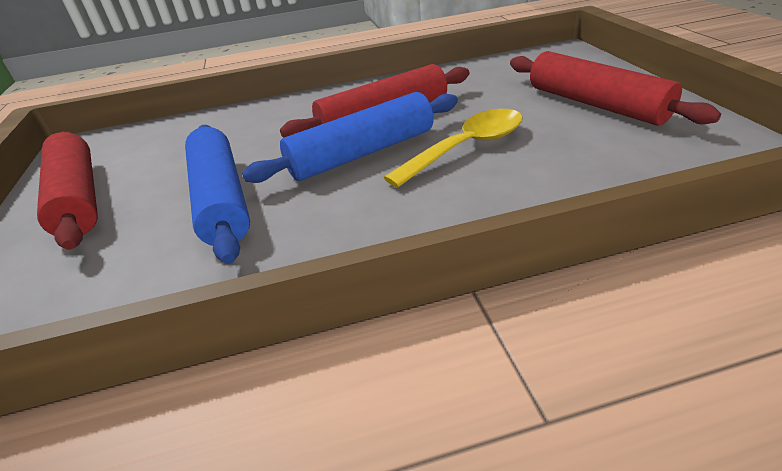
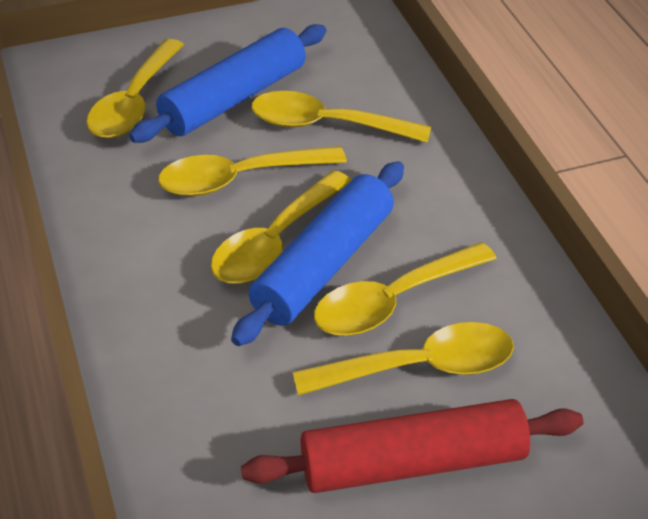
red rolling pin: 3 -> 1
yellow spoon: 1 -> 6

